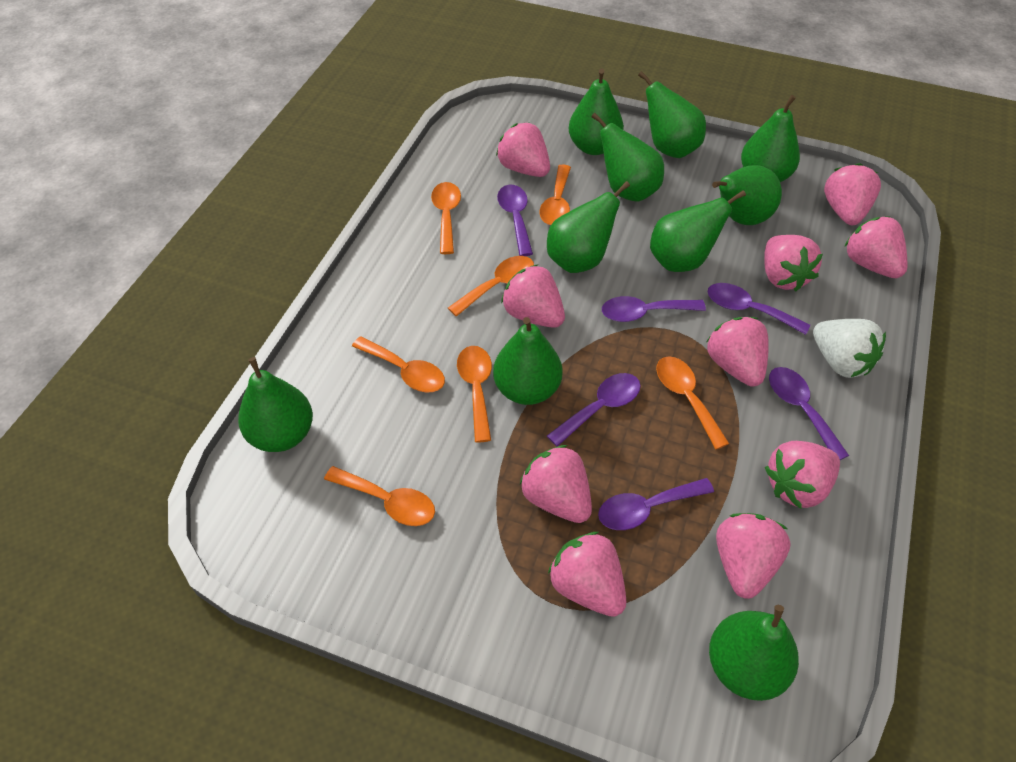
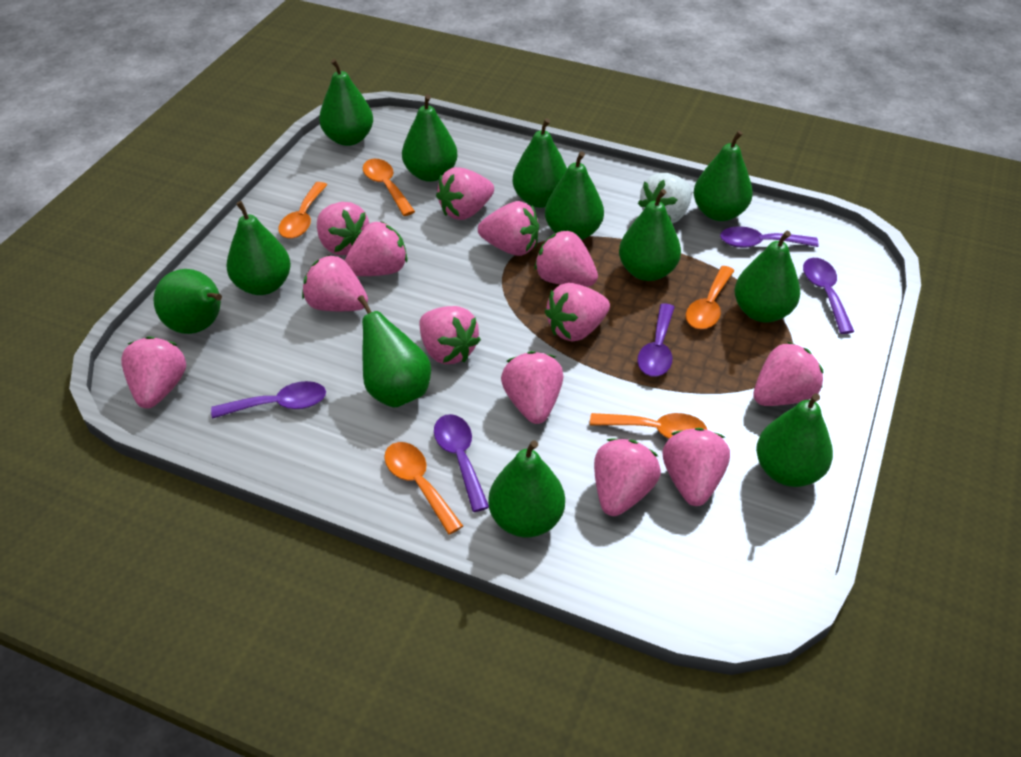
green pear: 10 -> 12
orange spoon: 7 -> 5
pink strawberry: 10 -> 13
purple spoon: 6 -> 5

